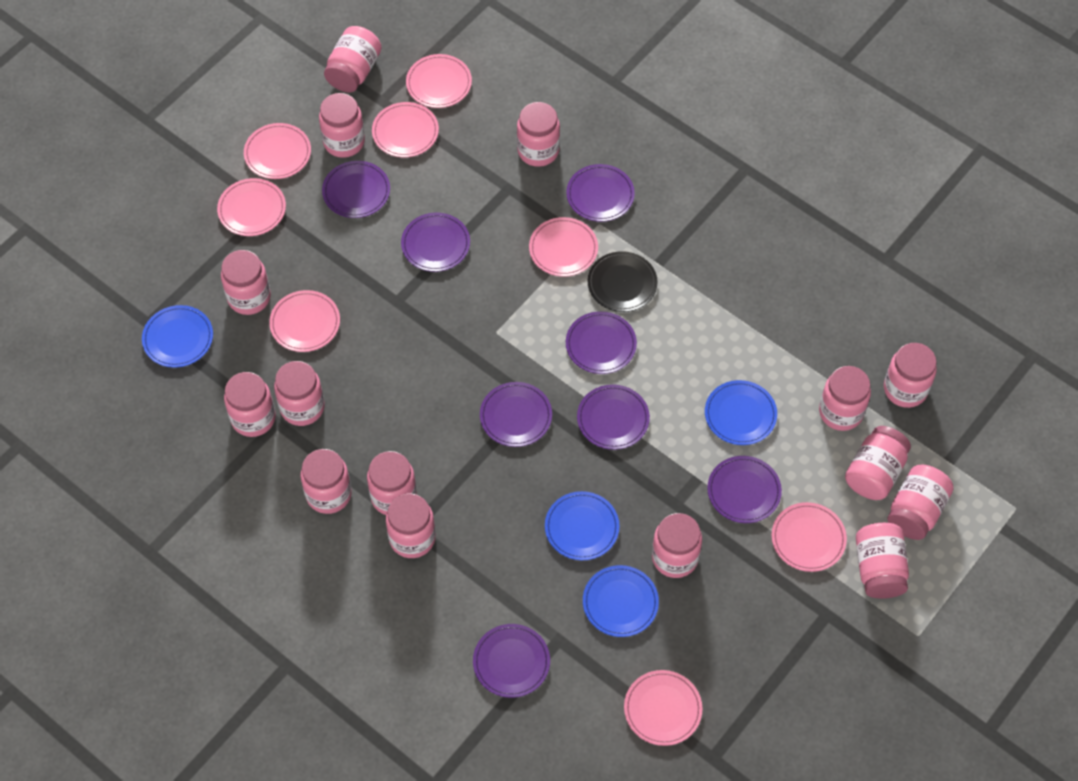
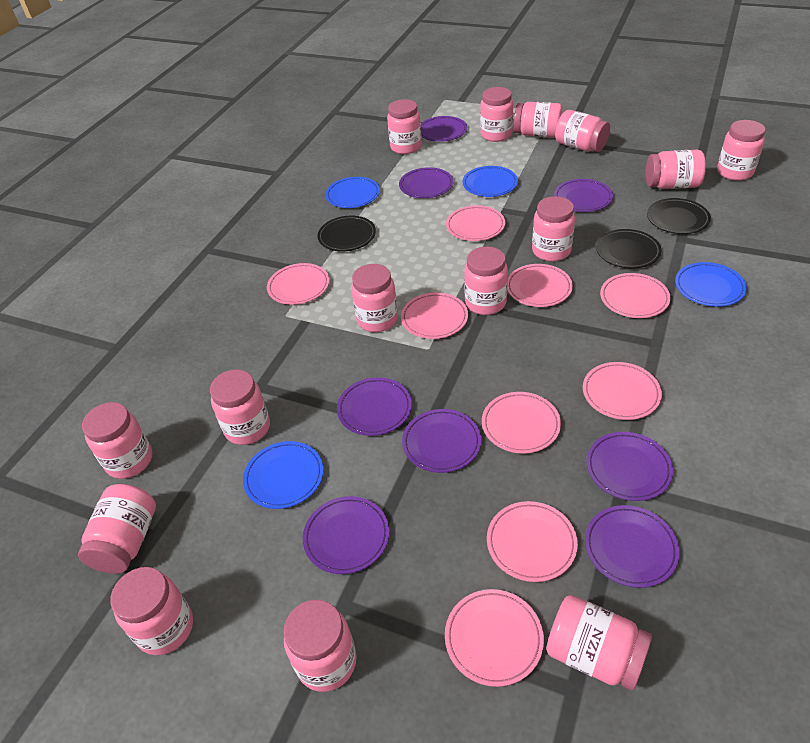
black plate: 1 -> 3
pink plate: 8 -> 9

